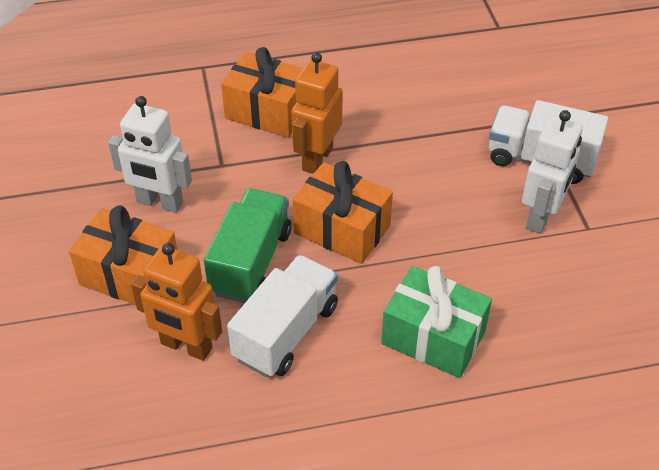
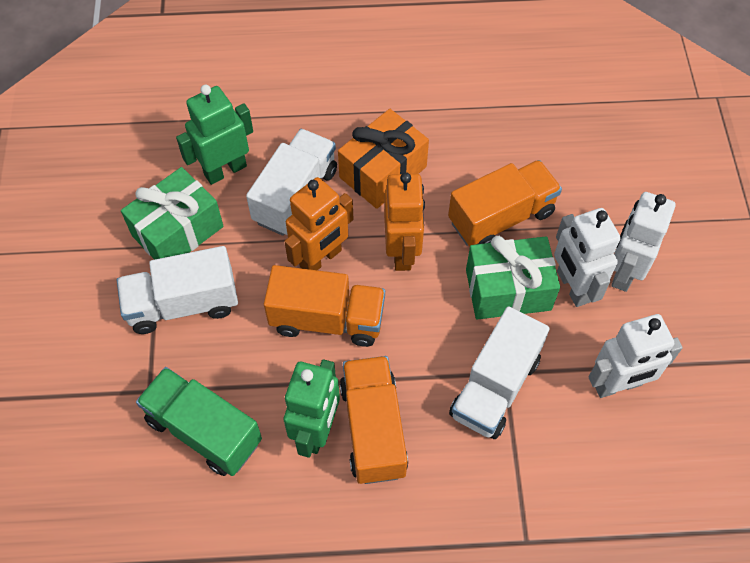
green gift: 1 -> 2
green robot: 0 -> 2
orange gift: 3 -> 1
orange truck: 0 -> 3
white robot: 2 -> 3
white truck: 2 -> 3

